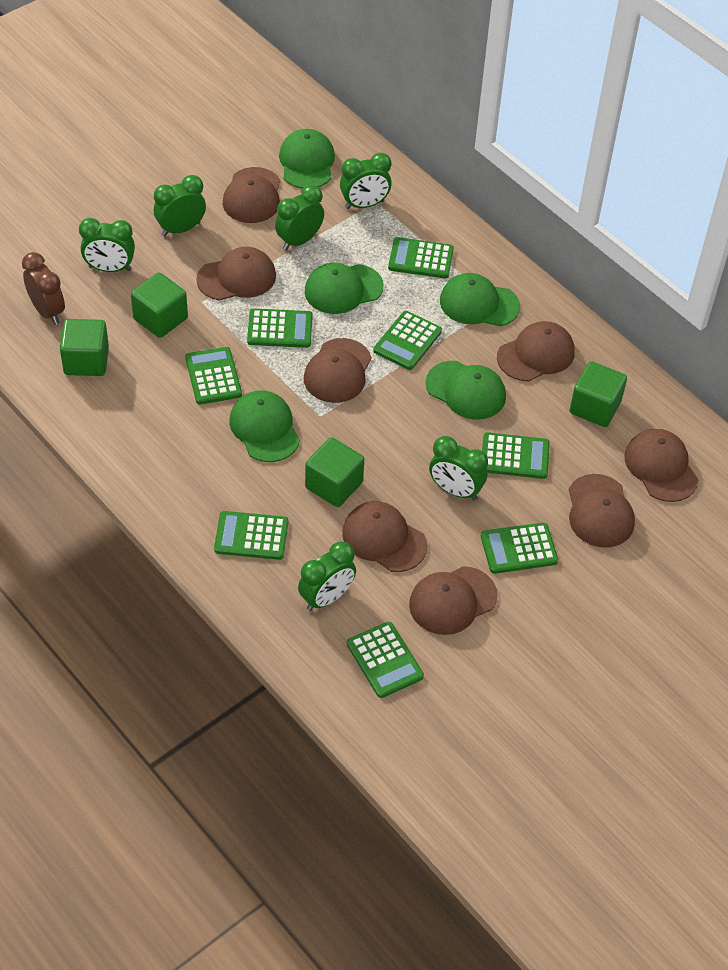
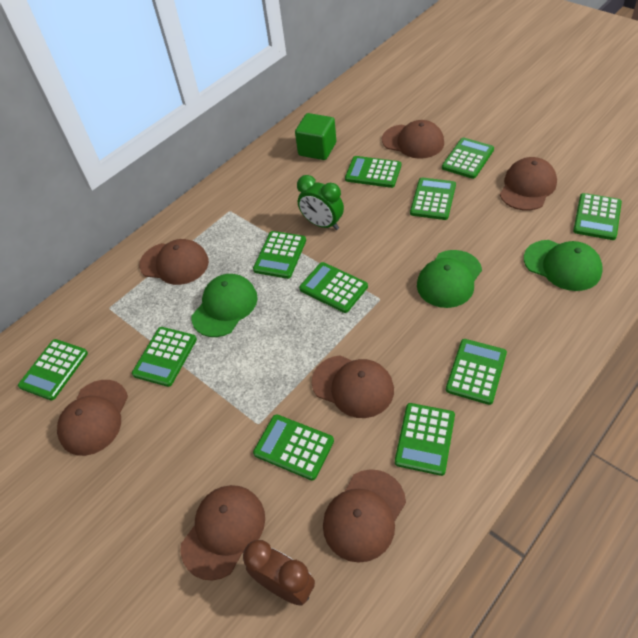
brown cap: 8 -> 7
green calculator: 8 -> 11
green cap: 5 -> 3
green clock: 6 -> 1
green cube: 4 -> 1

